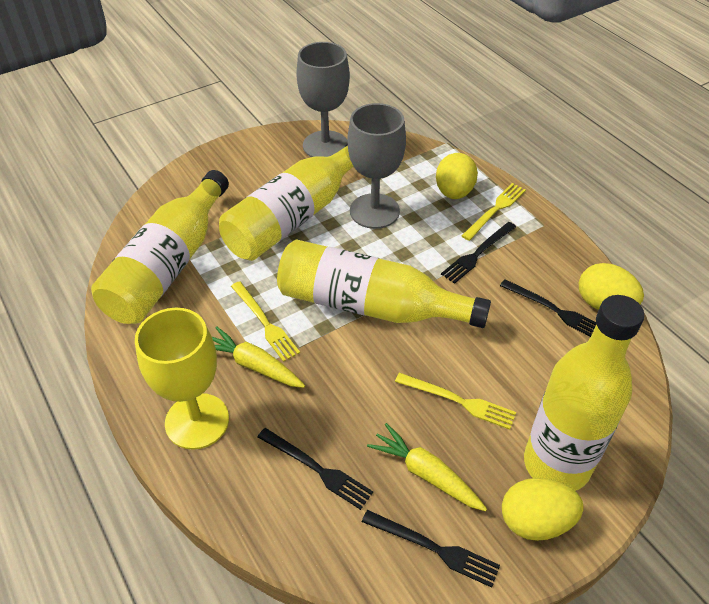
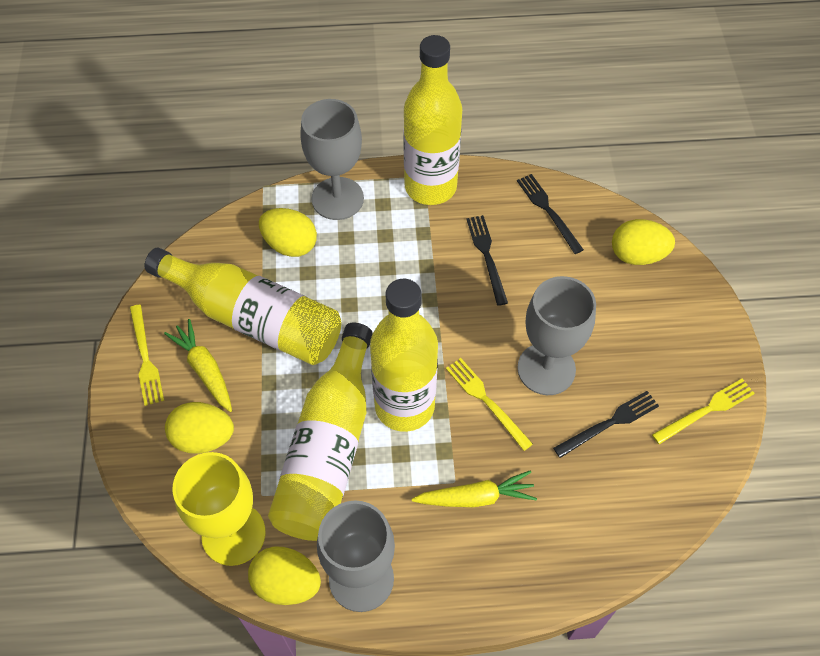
black fork: 4 -> 3
grey goblet: 2 -> 3
yellow egg: 3 -> 4

